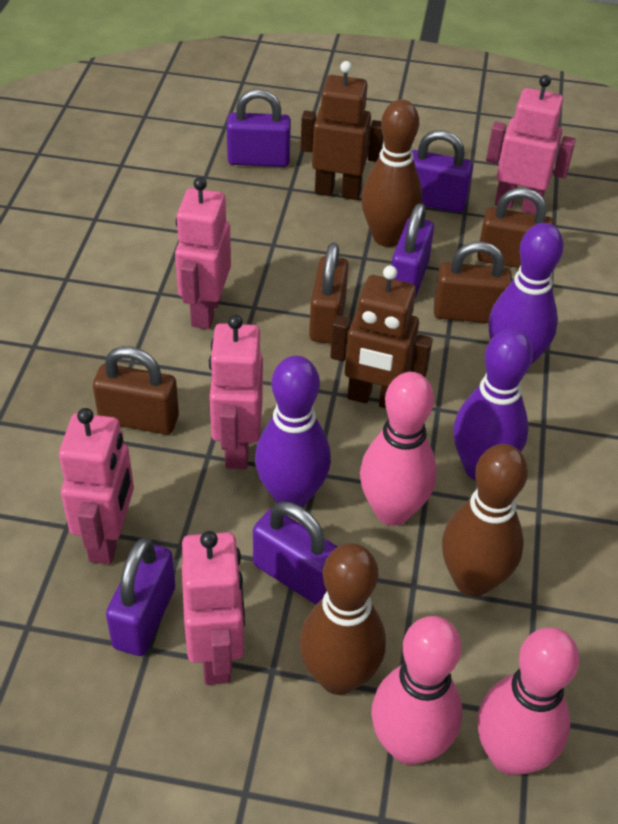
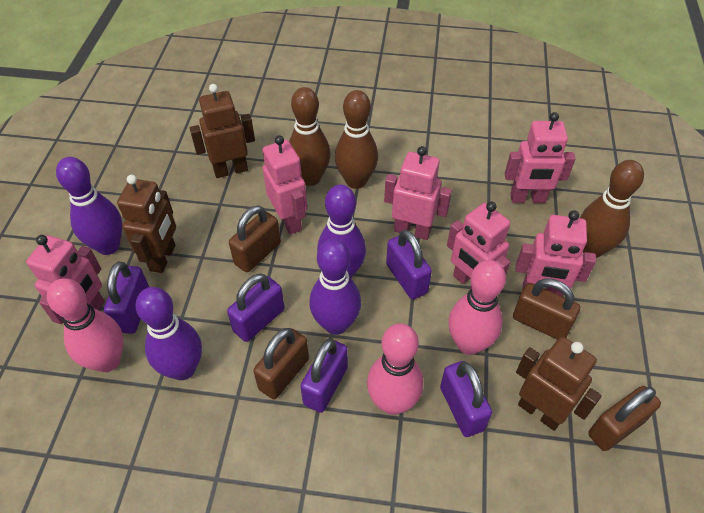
brown robot: 2 -> 3
pink robot: 5 -> 6
purple bowling pin: 3 -> 4

